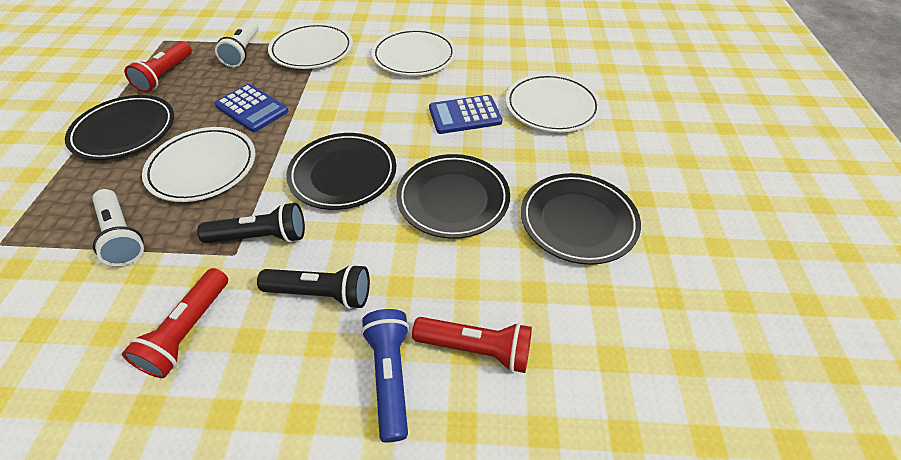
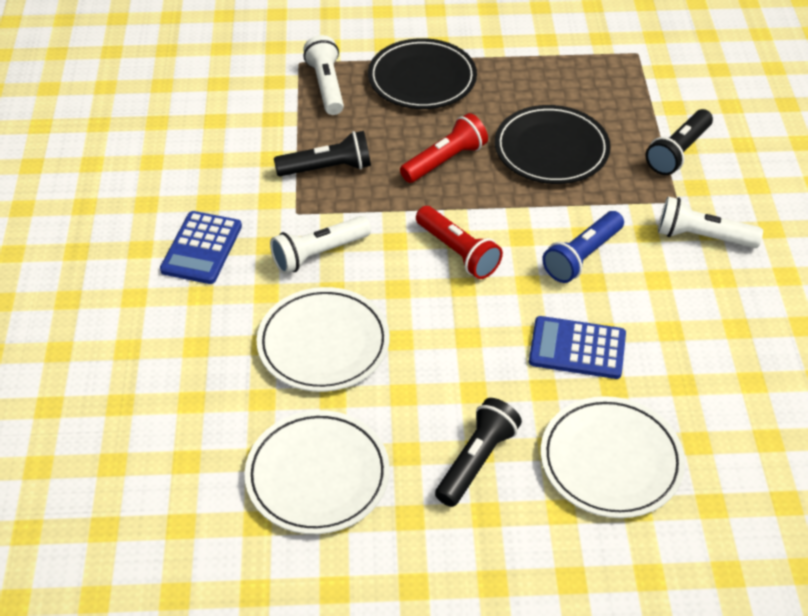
black flashlight: 2 -> 3
black plate: 4 -> 2
red flashlight: 3 -> 2
white flashlight: 2 -> 3
white plate: 4 -> 3

